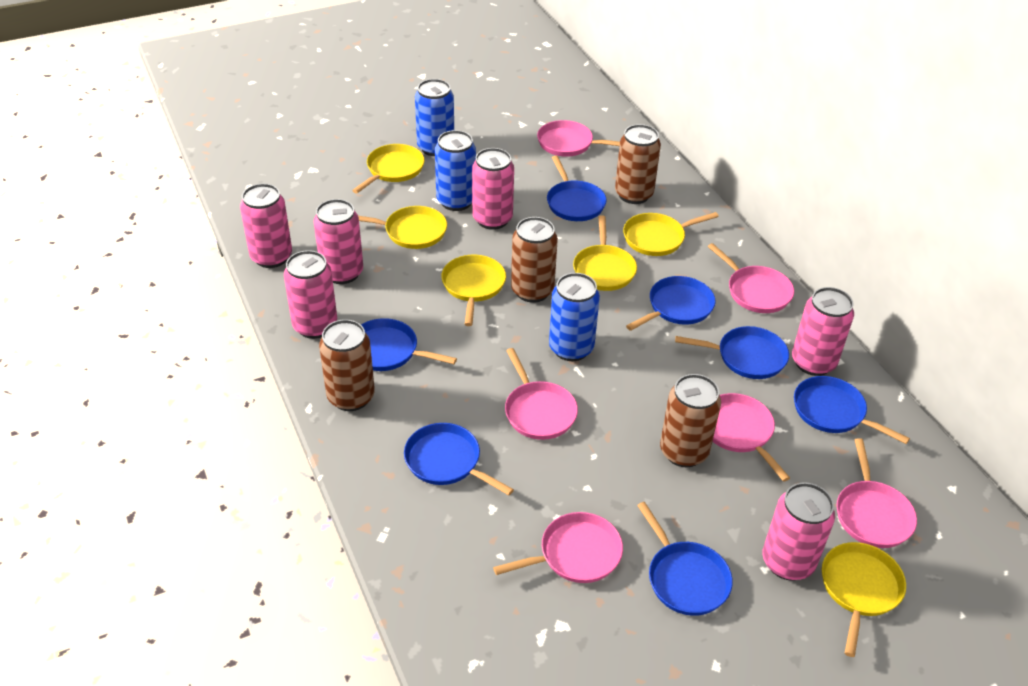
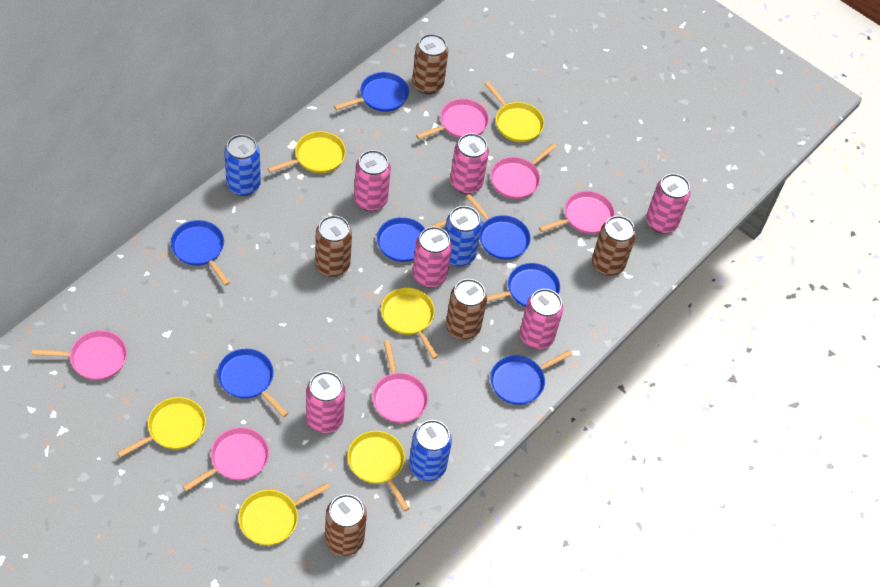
brown can: 4 -> 5

